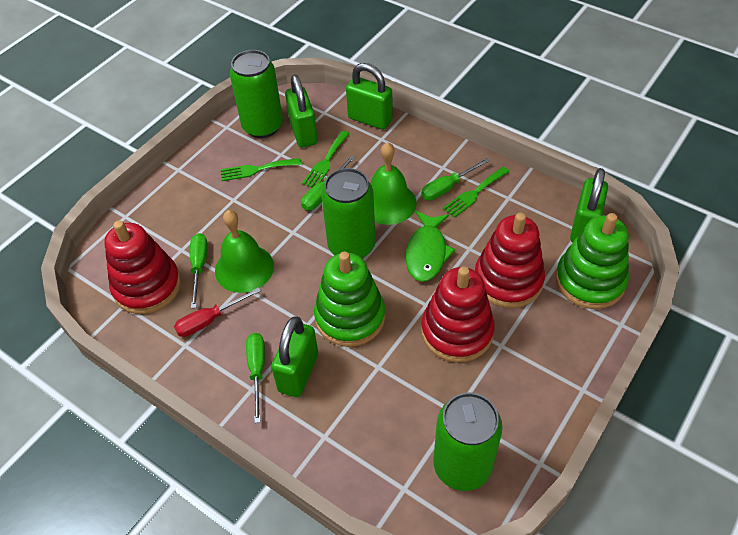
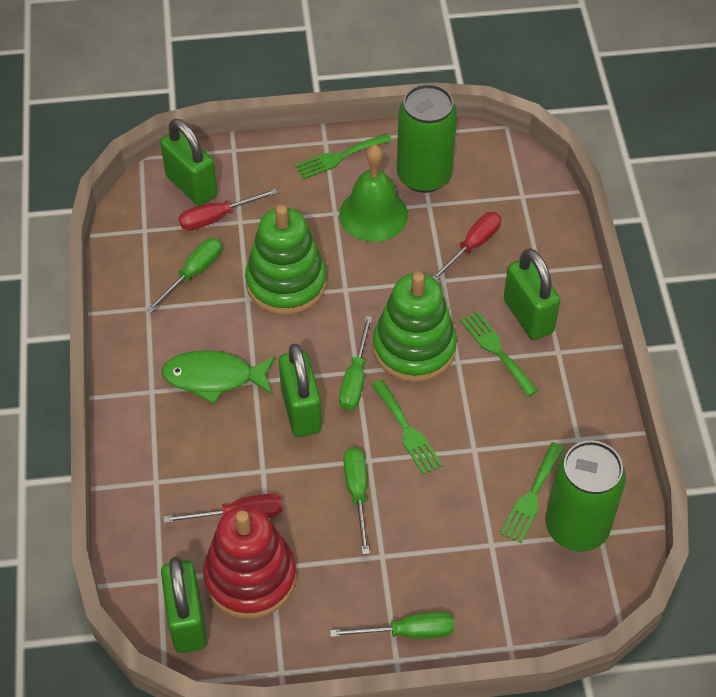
green bell: 2 -> 1
green can: 3 -> 2
green fork: 3 -> 4
red screwdriver: 1 -> 3
red stacking toy: 3 -> 1

